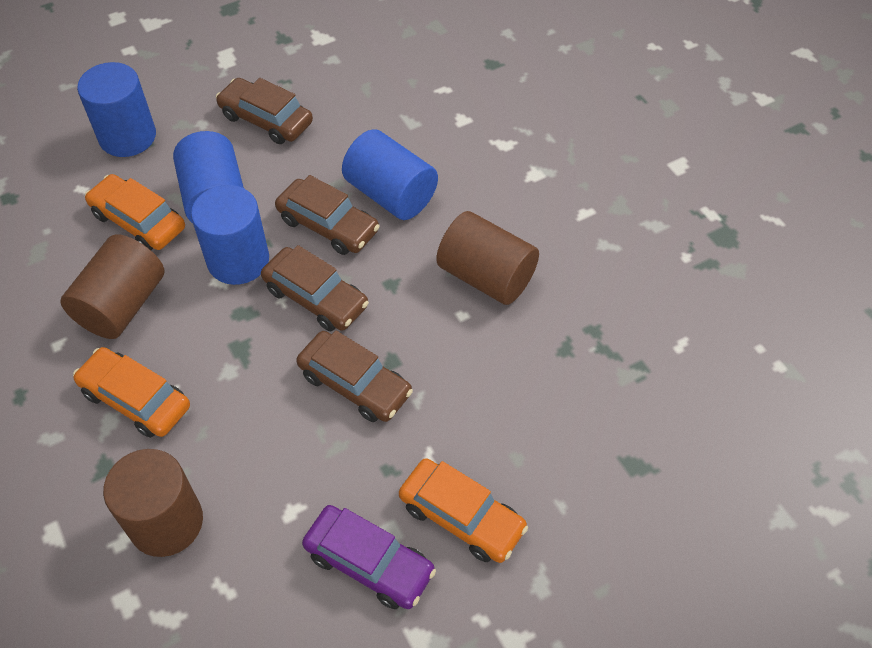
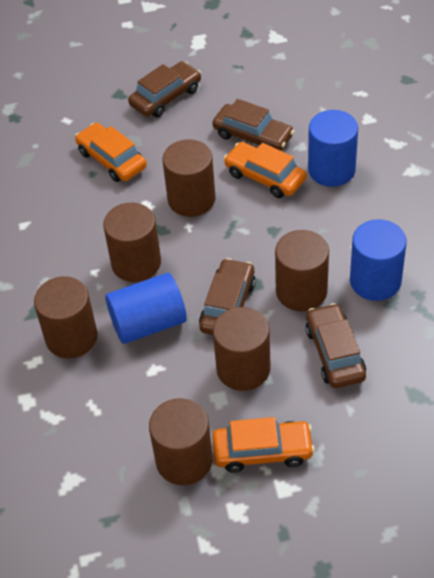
blue cylinder: 4 -> 3
brown cylinder: 3 -> 6
purple car: 1 -> 0

